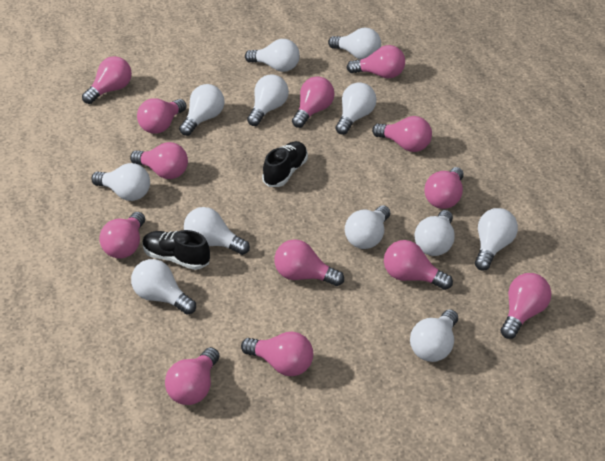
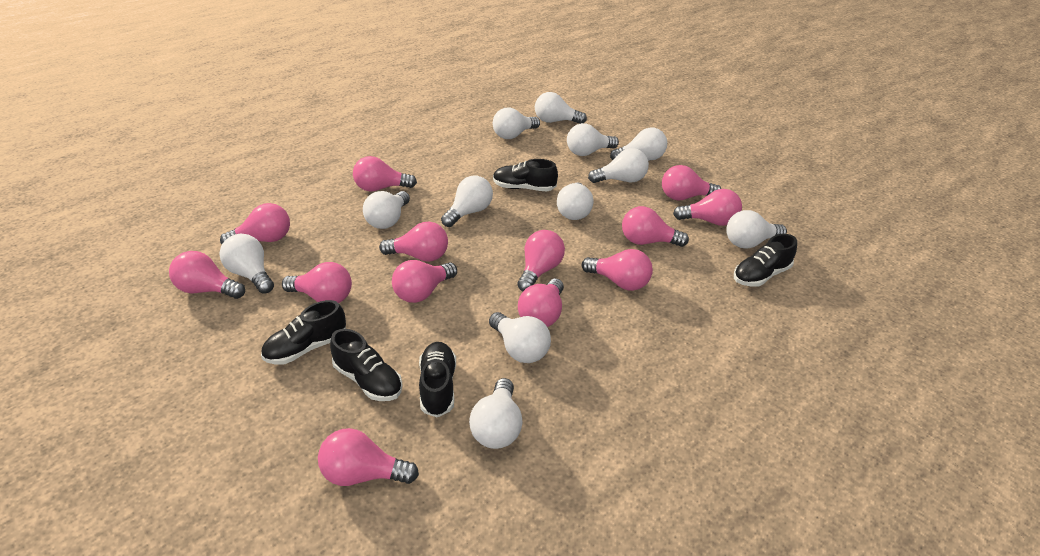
black shoe: 2 -> 5

